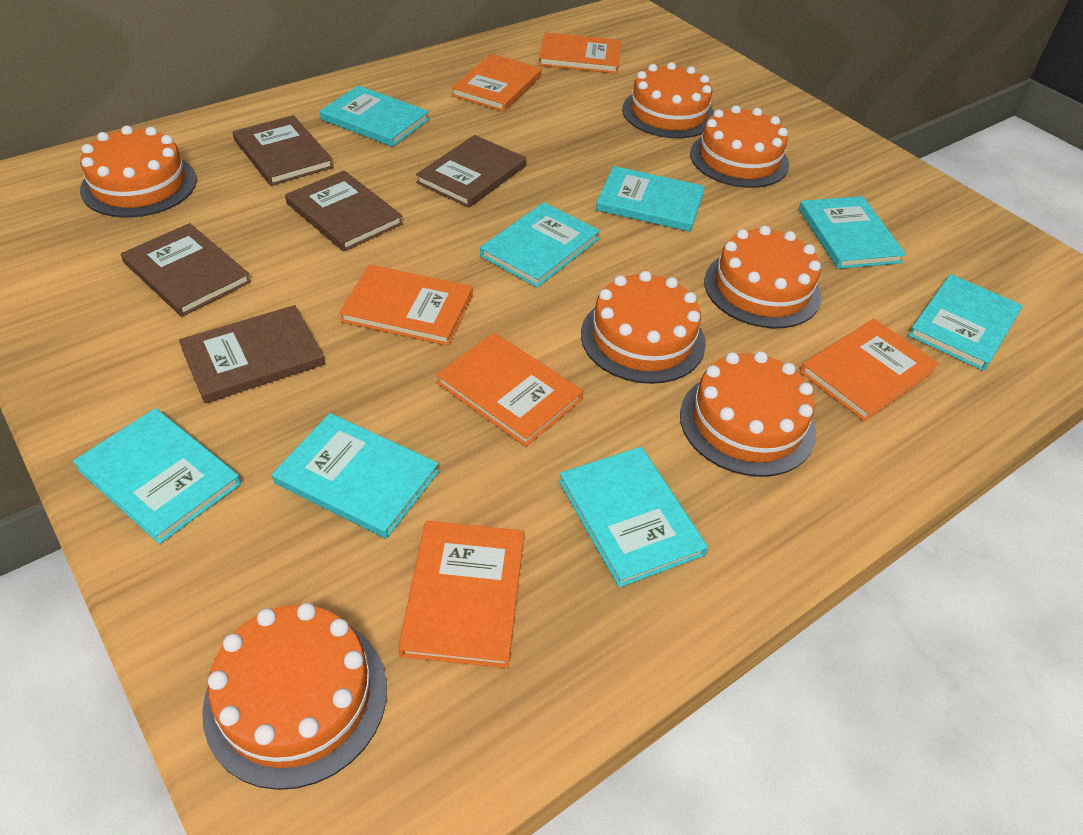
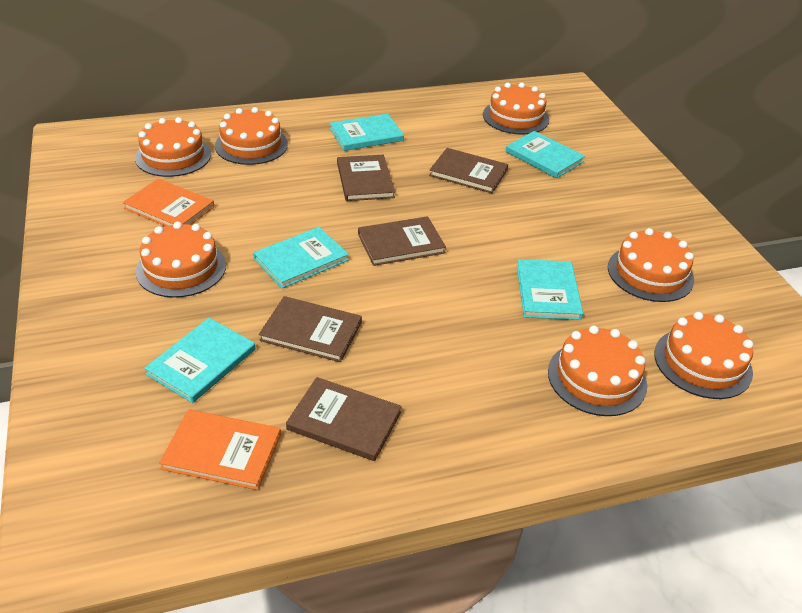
orange book: 6 -> 2
turquoise book: 8 -> 5

